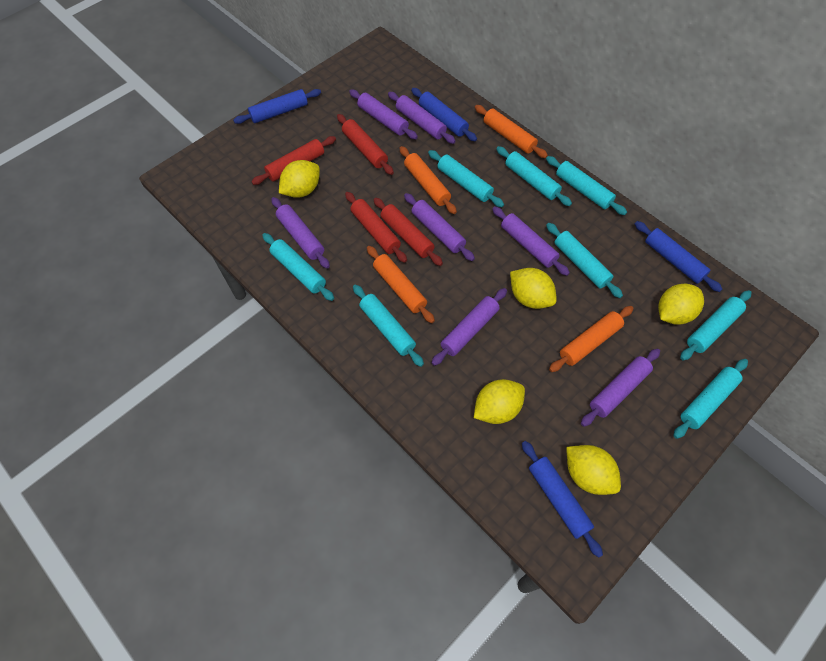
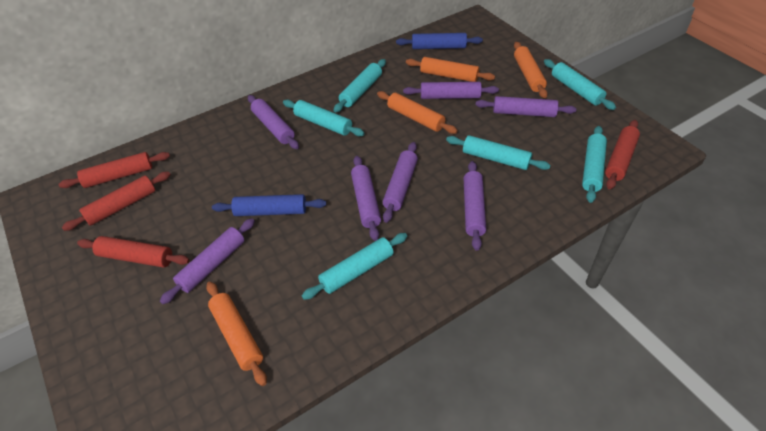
blue rolling pin: 4 -> 2
turquoise rolling pin: 8 -> 6
yellow lemon: 5 -> 0

